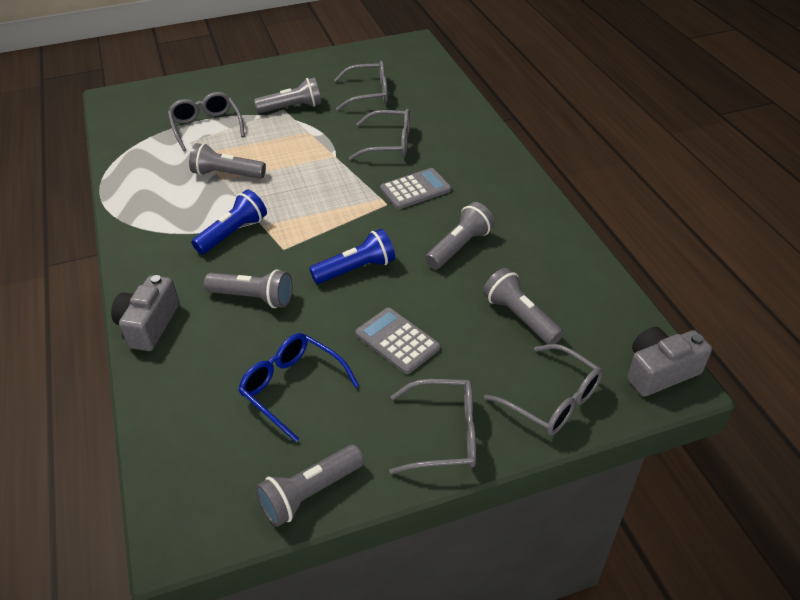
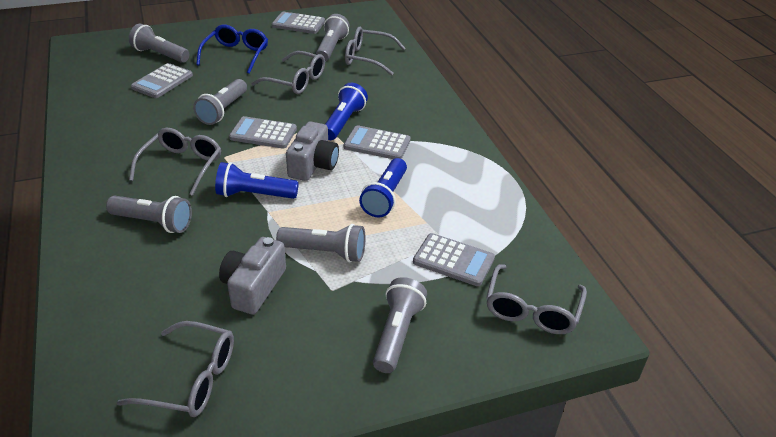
blue flashlight: 2 -> 3
grey calculator: 2 -> 5

